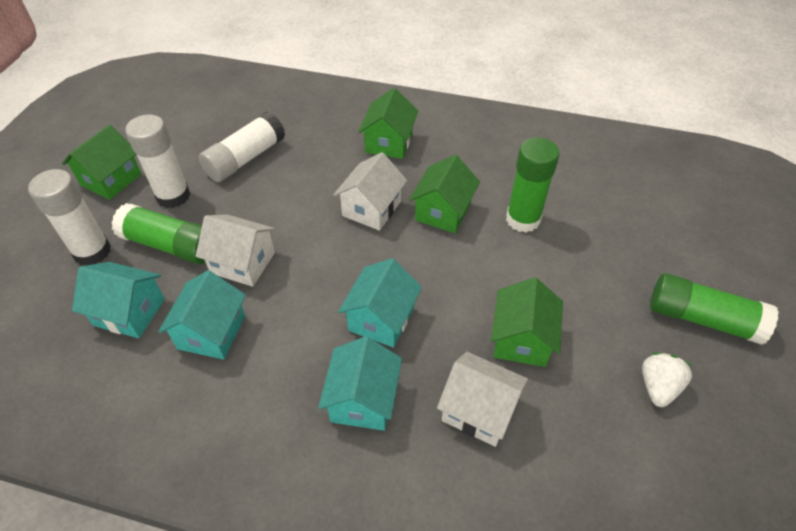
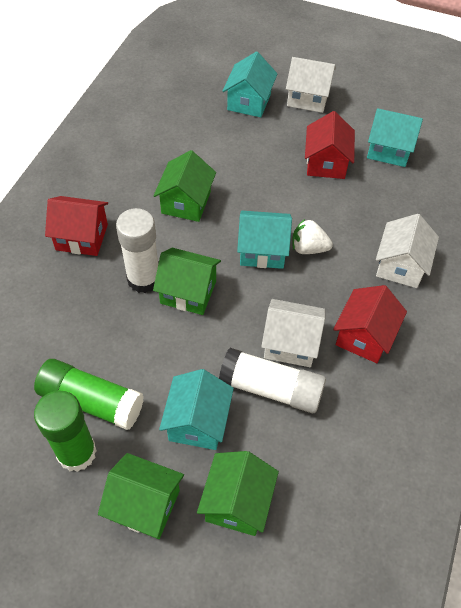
green glue stick: 3 -> 2
red house: 0 -> 3
white glue stick: 3 -> 2

